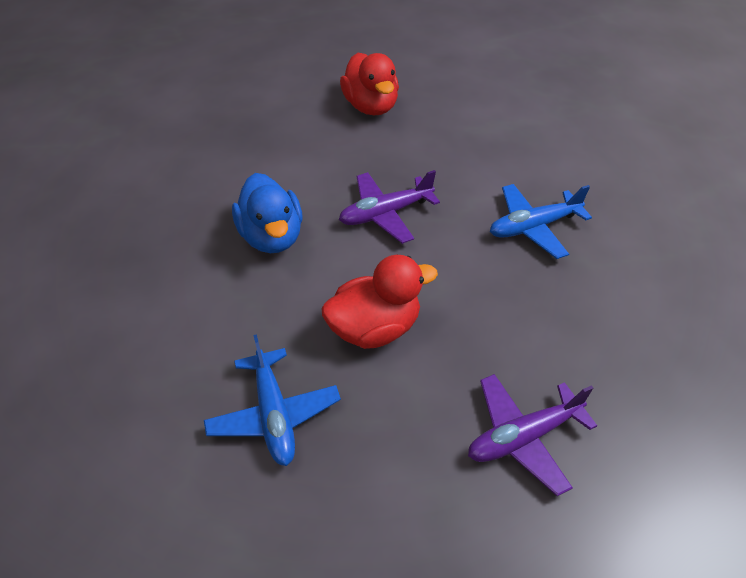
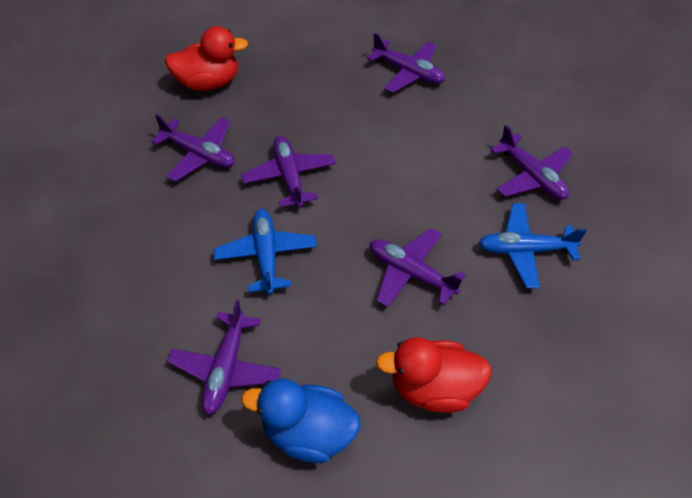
purple plane: 2 -> 6

